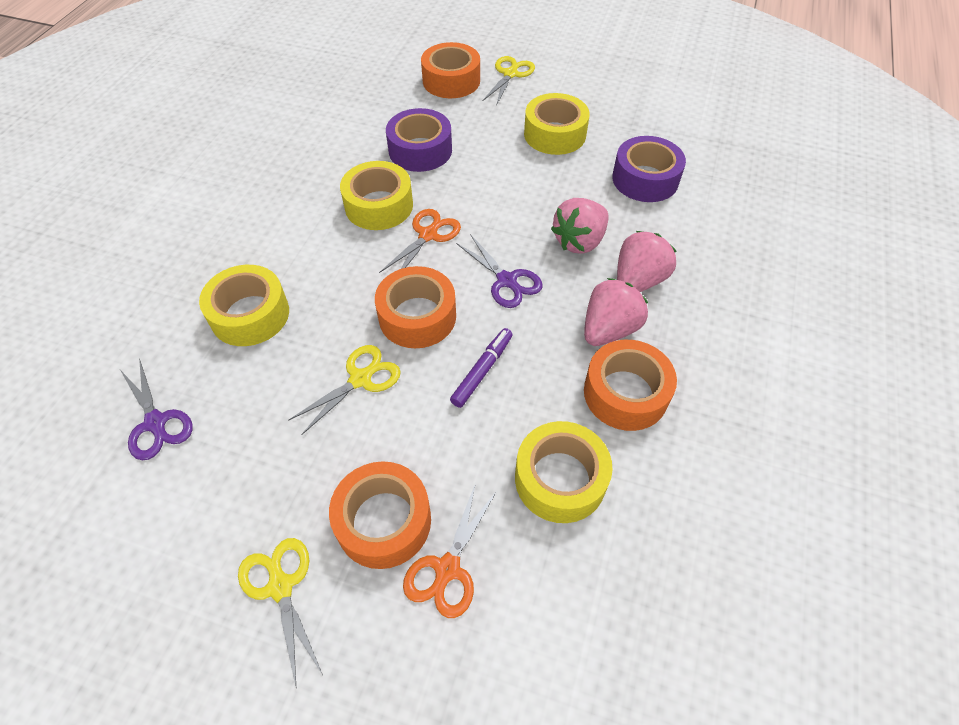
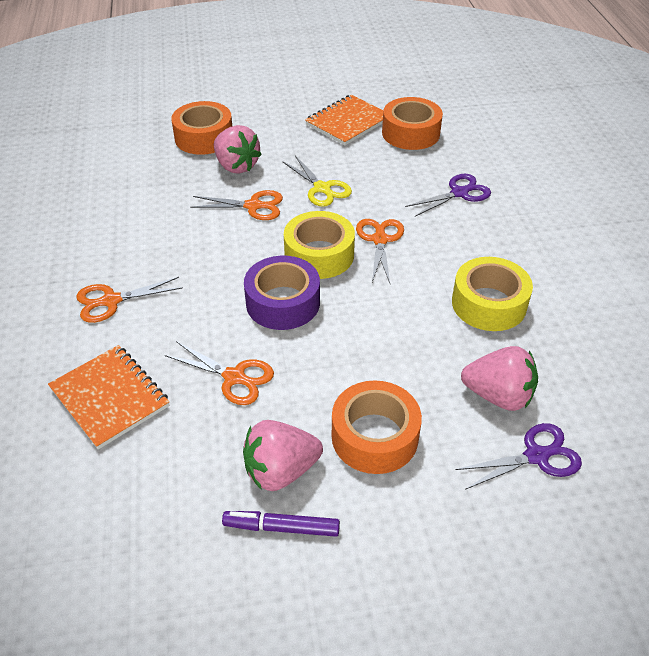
orange notebook: 0 -> 2
orange scissors: 2 -> 4
orange tape: 4 -> 3
purple tape: 2 -> 1
yellow scissors: 3 -> 1
yellow tape: 4 -> 2

